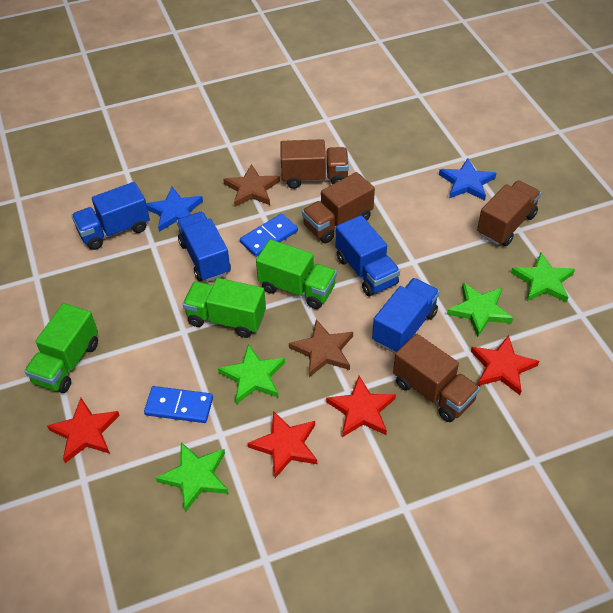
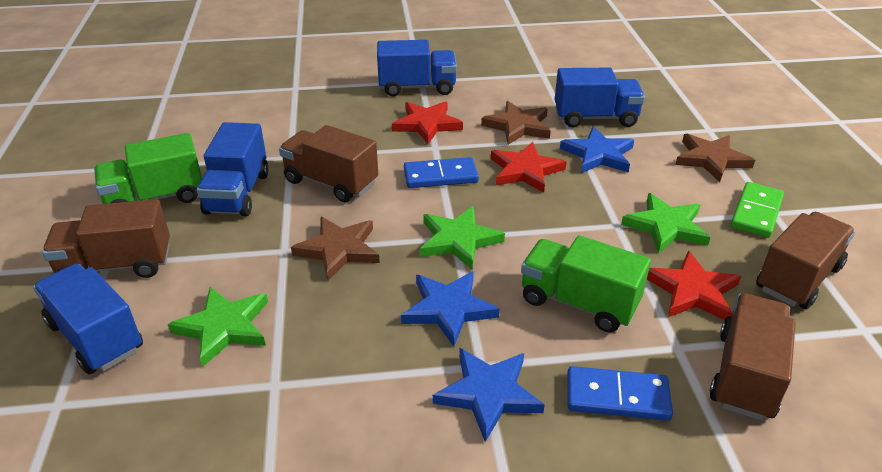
blue star: 2 -> 3
brown star: 2 -> 3
green domino: 0 -> 1
green star: 4 -> 3
green truck: 3 -> 2
red star: 4 -> 3

